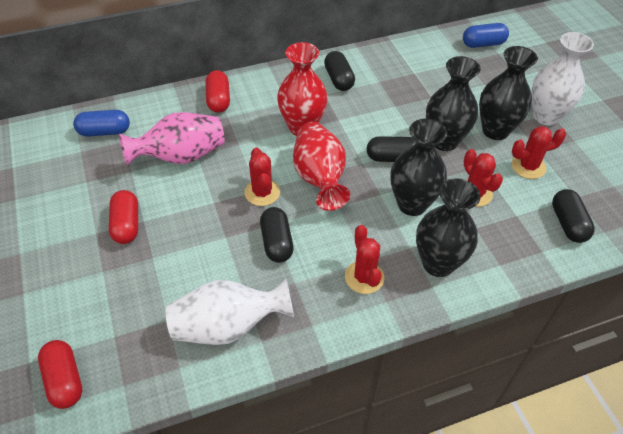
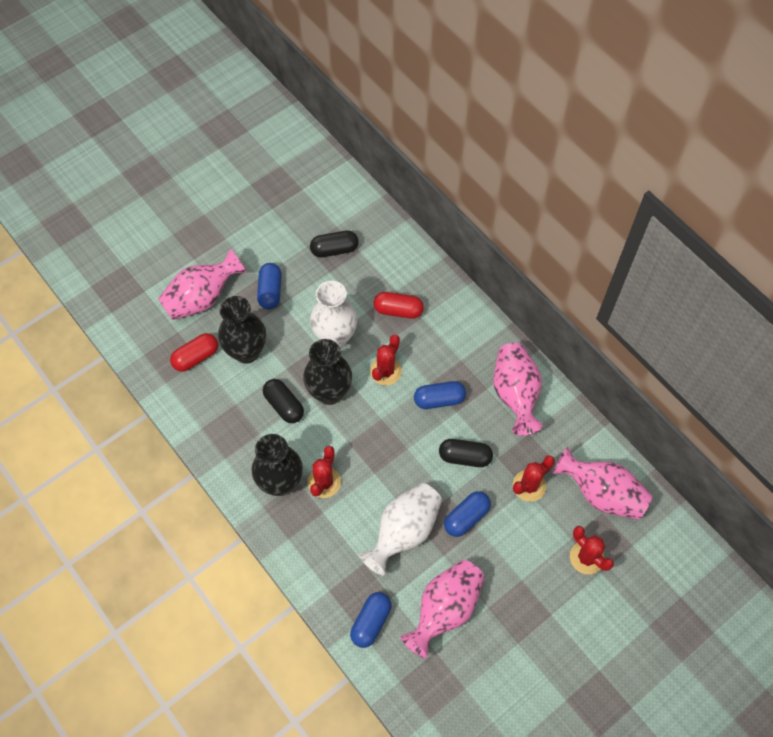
black capsule: 4 -> 3
black vase: 4 -> 3
blue capsule: 2 -> 4
pink vase: 1 -> 4
red capsule: 3 -> 2
red vase: 2 -> 0

